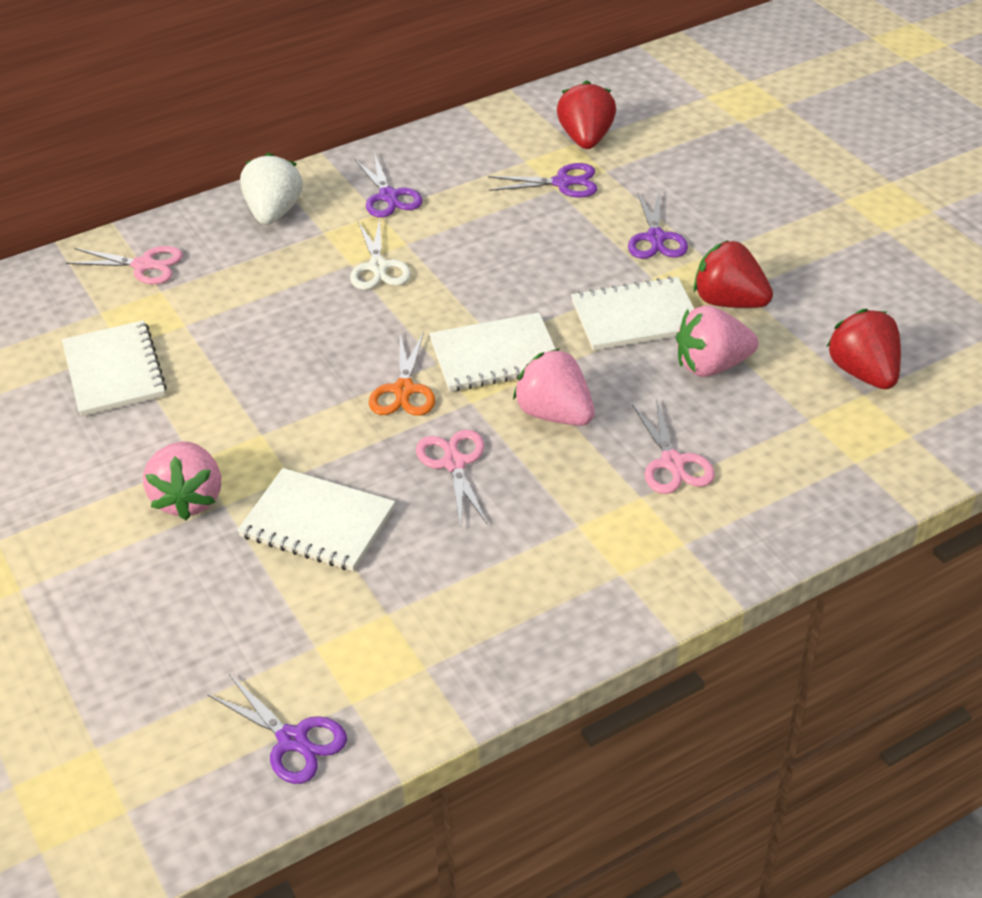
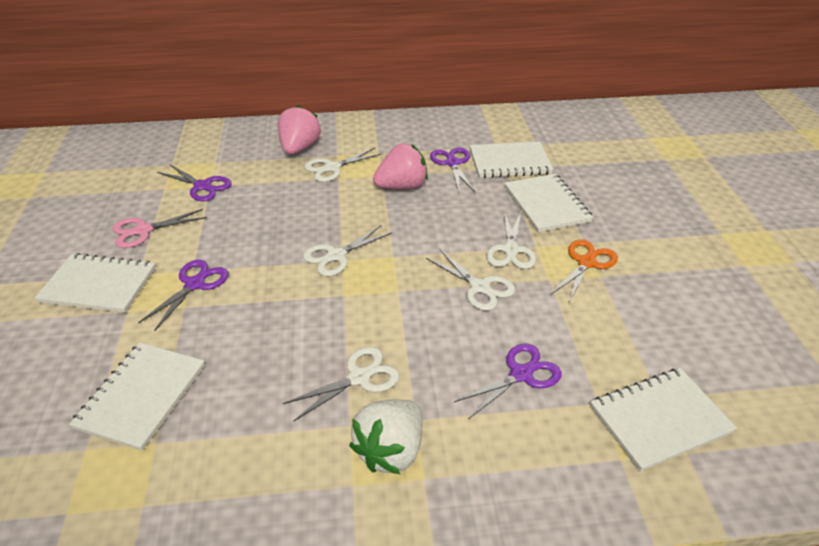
pink scissors: 3 -> 1
pink strawberry: 3 -> 2
red strawberry: 3 -> 0
white notebook: 4 -> 5
white scissors: 1 -> 5

